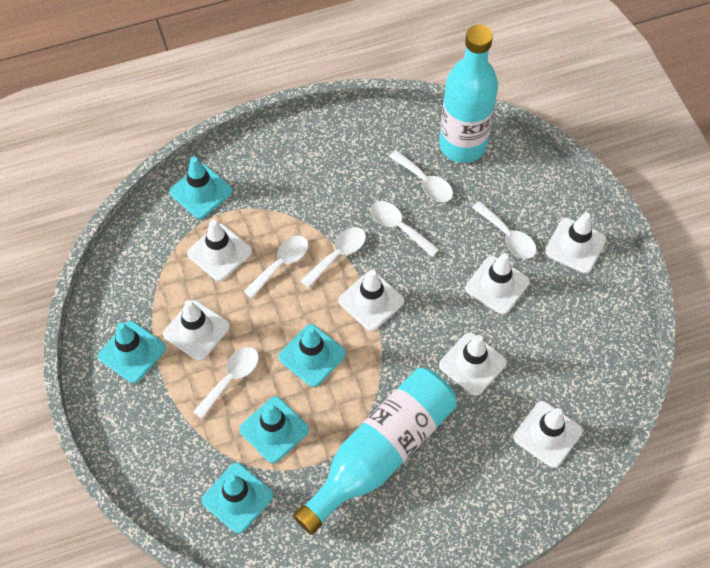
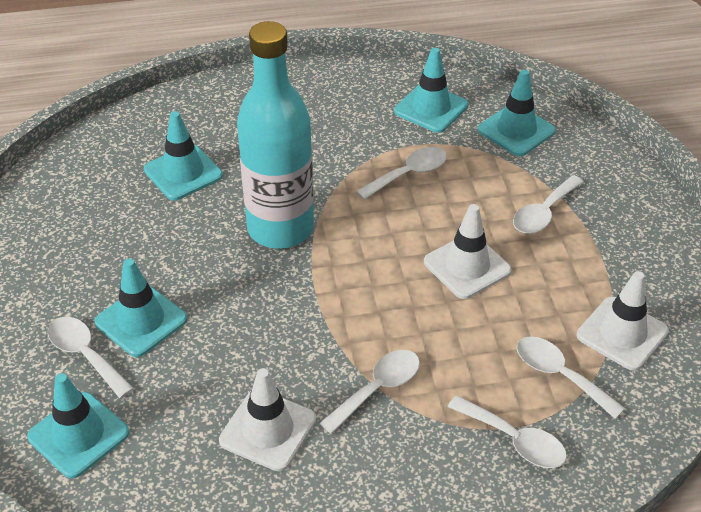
turquoise bottle: 2 -> 1
white traffic cone: 7 -> 3

